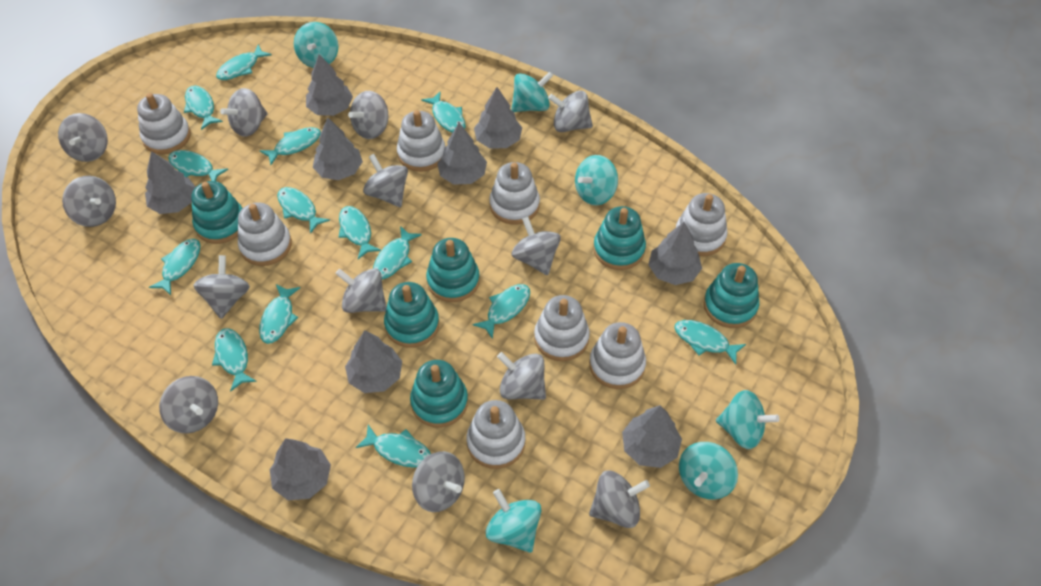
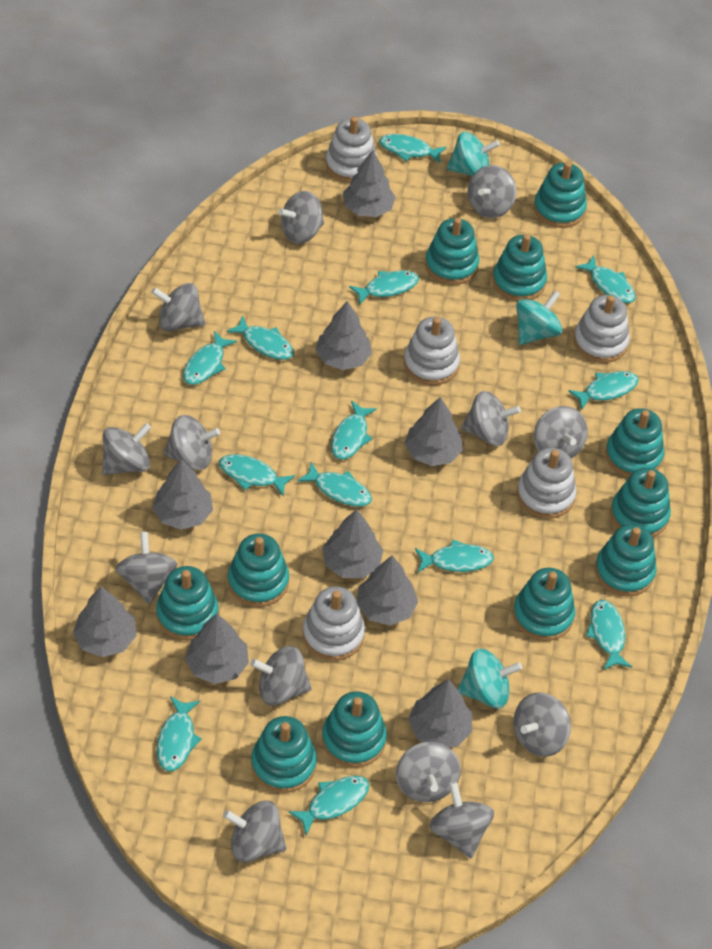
turquoise fish: 14 -> 13
turquoise spinning top: 6 -> 3
turquoise stacking toy: 6 -> 11
white stacking toy: 8 -> 5

